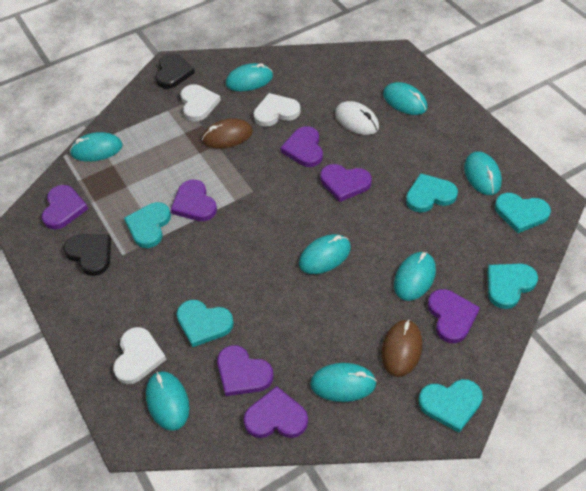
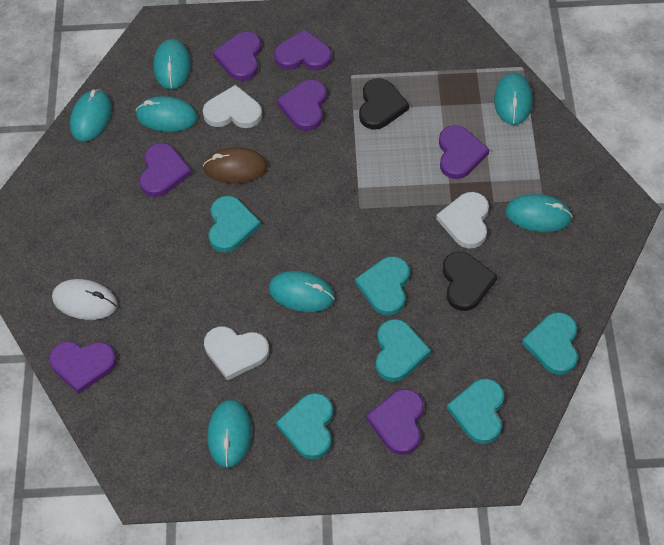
brown mouse: 2 -> 1
turquoise mouse: 8 -> 7

